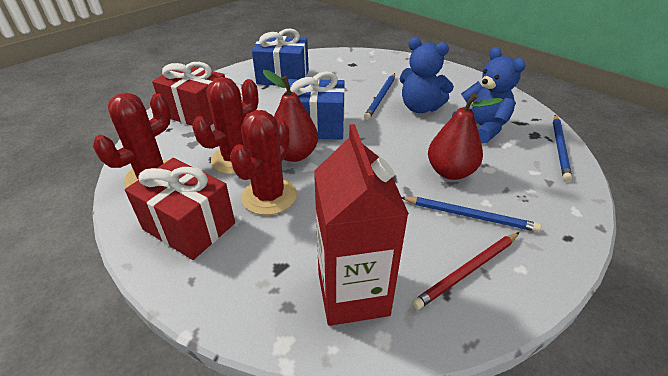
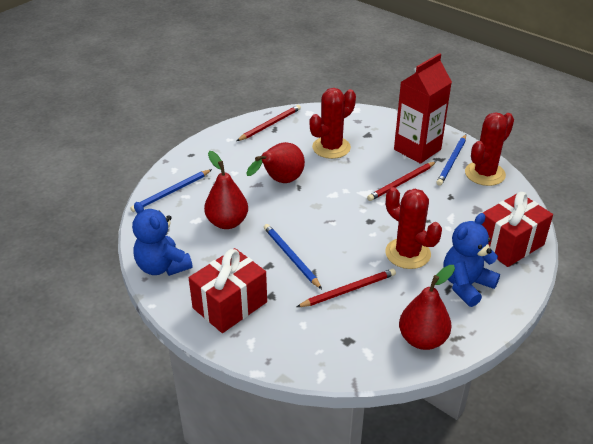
blue gift: 2 -> 0
red pear: 2 -> 3
red pencil: 1 -> 3

